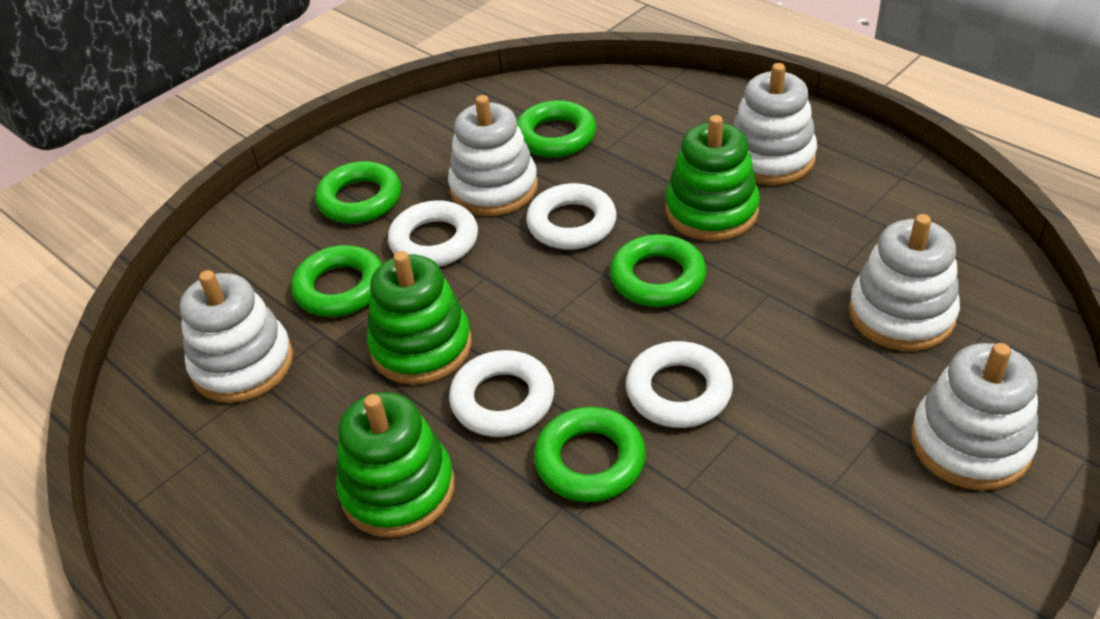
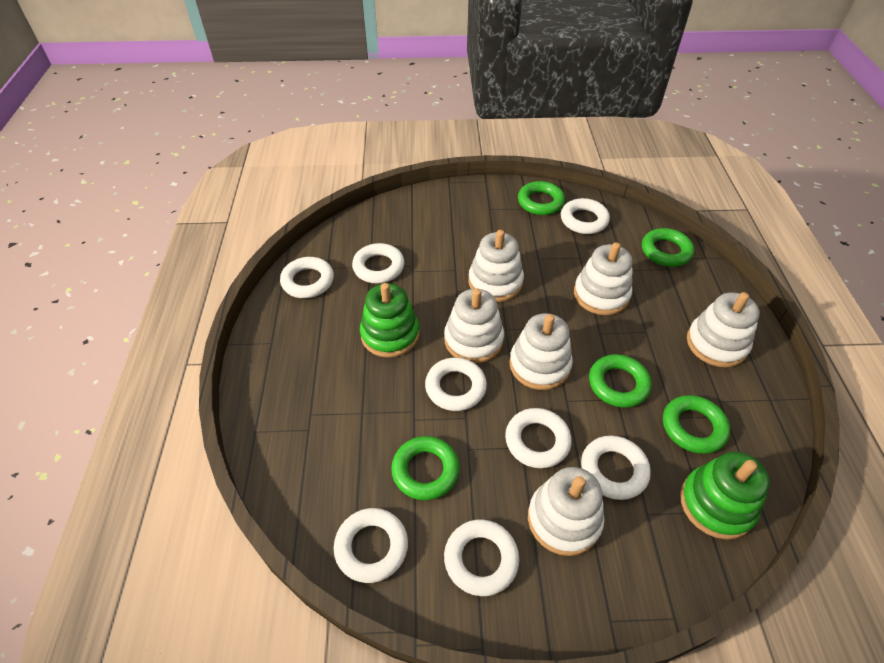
green stacking toy: 3 -> 2
white ring: 4 -> 8
white stacking toy: 5 -> 6

